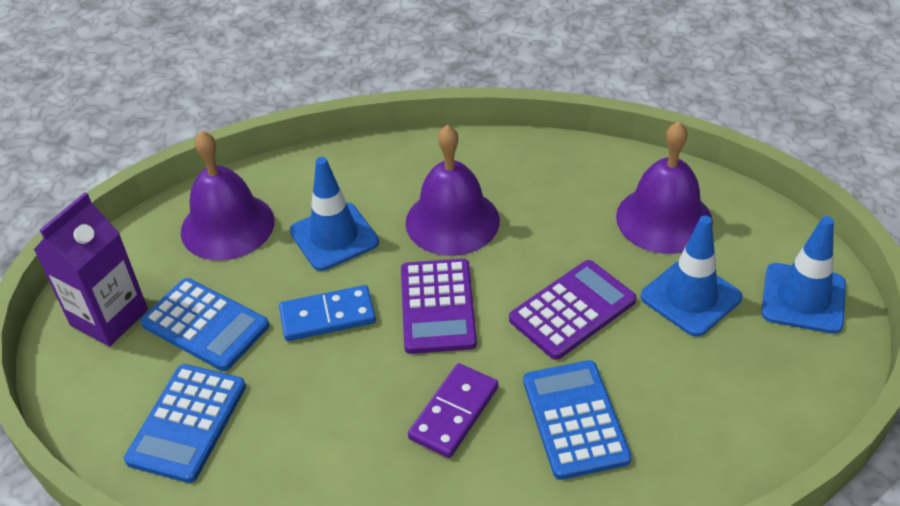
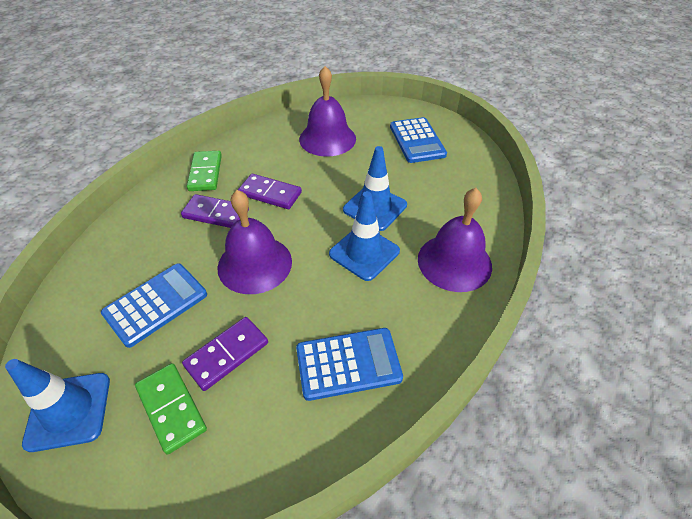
blue domino: 1 -> 0
green domino: 0 -> 2
purple calculator: 2 -> 0
purple carton: 1 -> 0
purple domino: 1 -> 3

